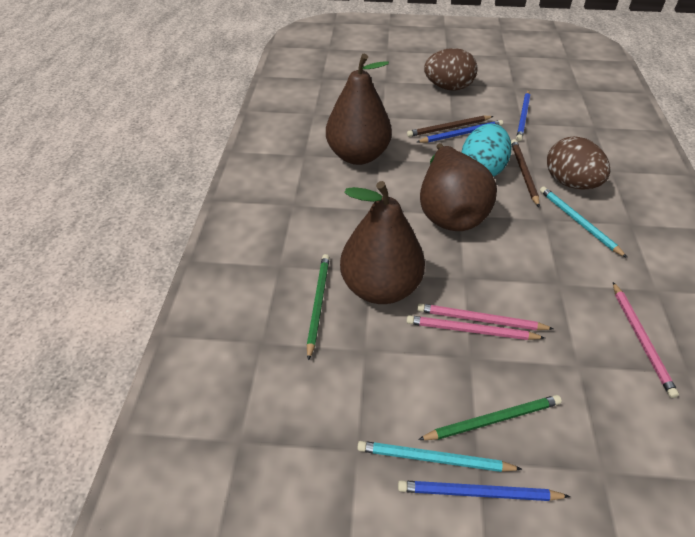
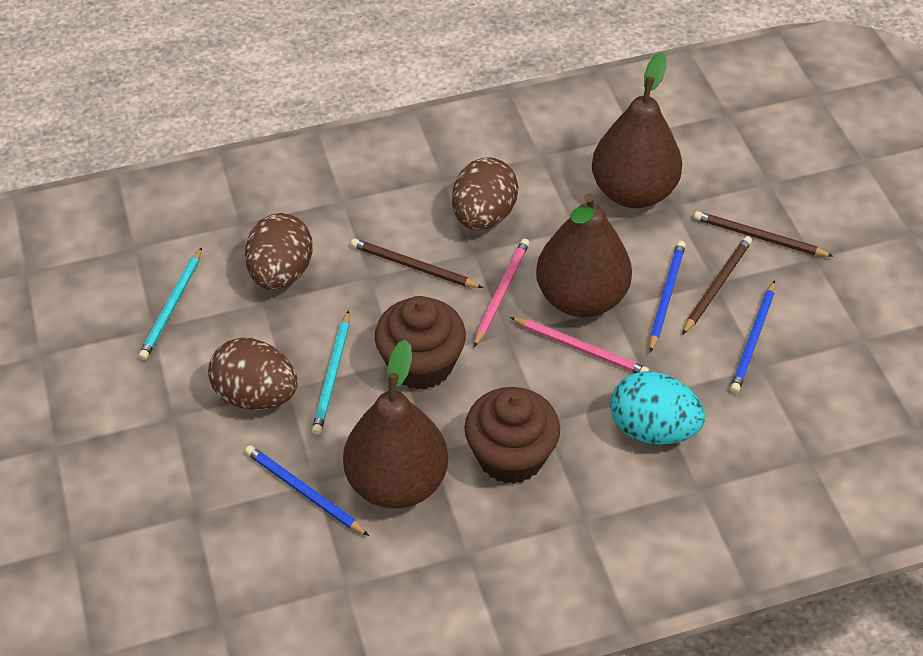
brown cupcake: 0 -> 2
brown egg: 2 -> 3
brown pencil: 2 -> 3
green pencil: 2 -> 0
pink pencil: 3 -> 2

